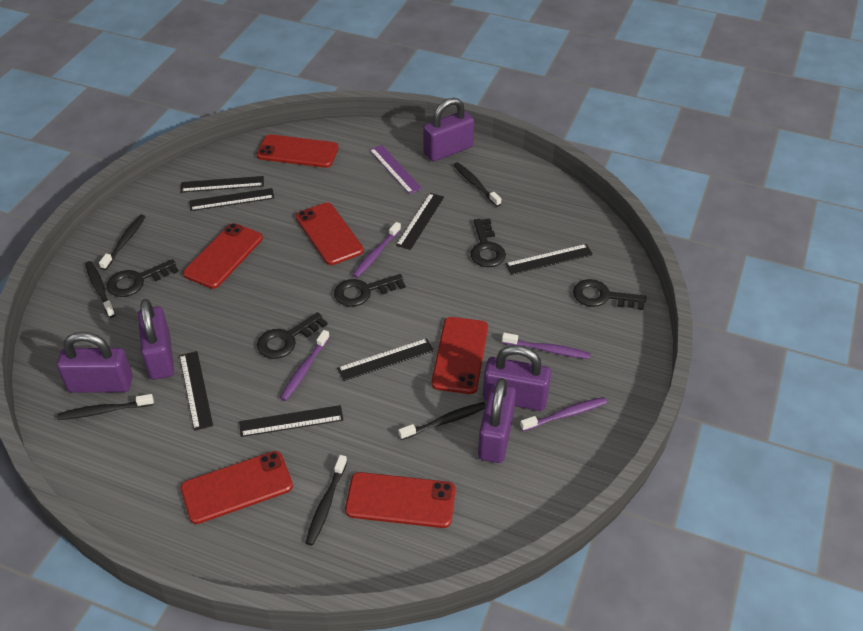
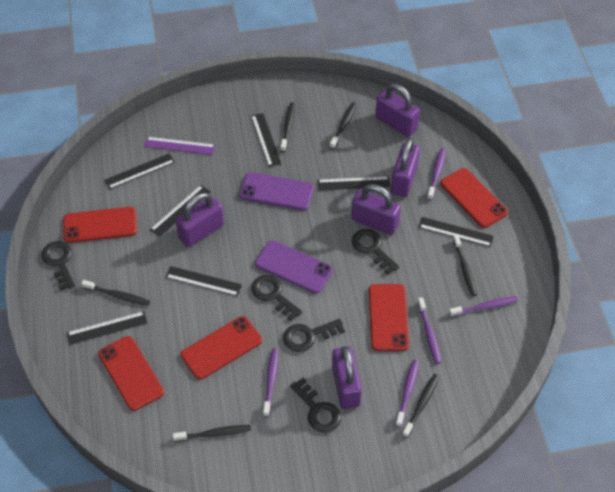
purple phone: 0 -> 2
purple toothbrush: 4 -> 5
red phone: 6 -> 5

